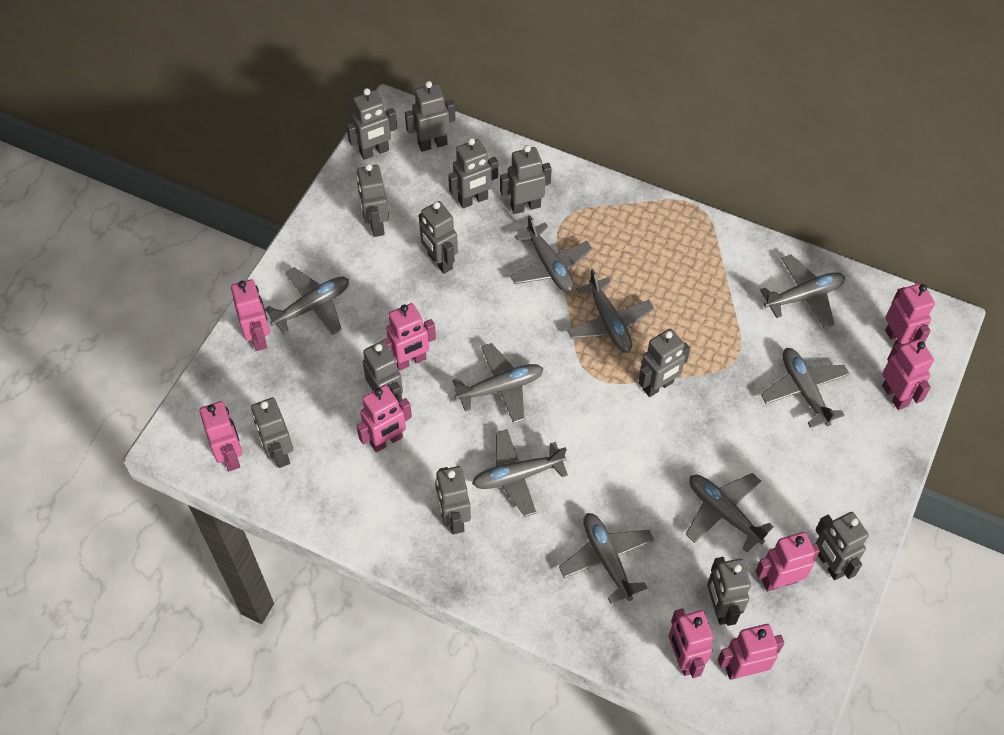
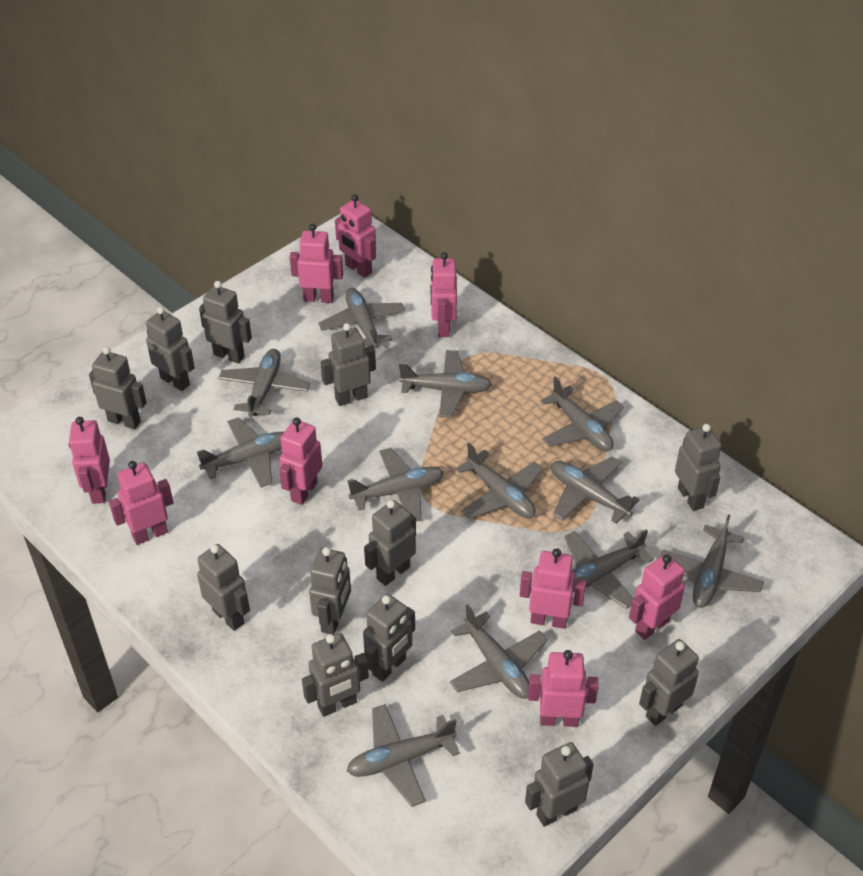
grey plane: 9 -> 12

